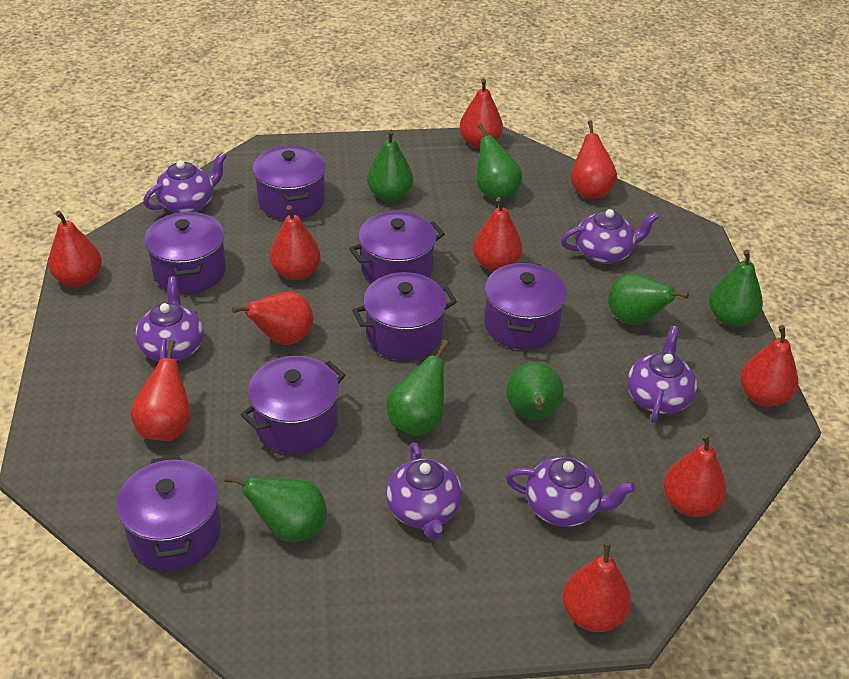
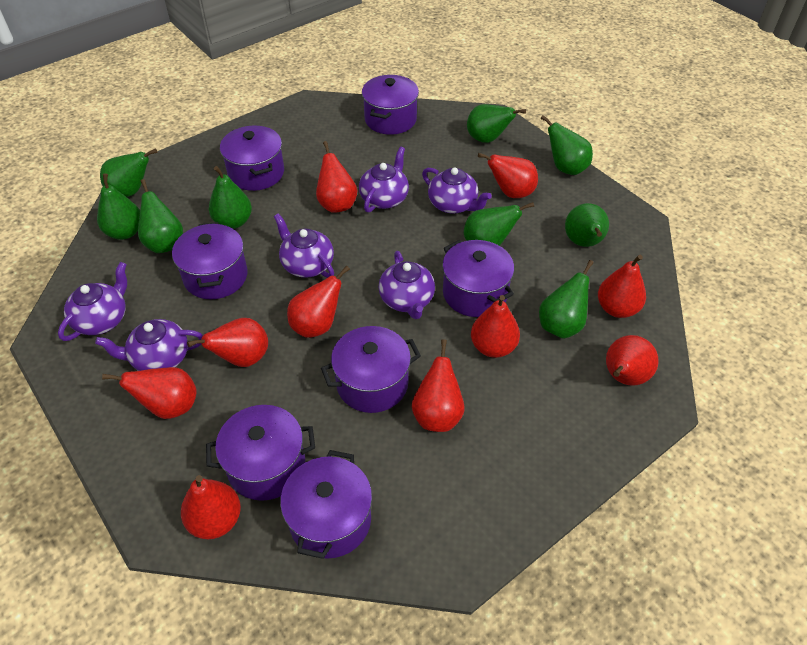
green pear: 7 -> 9

